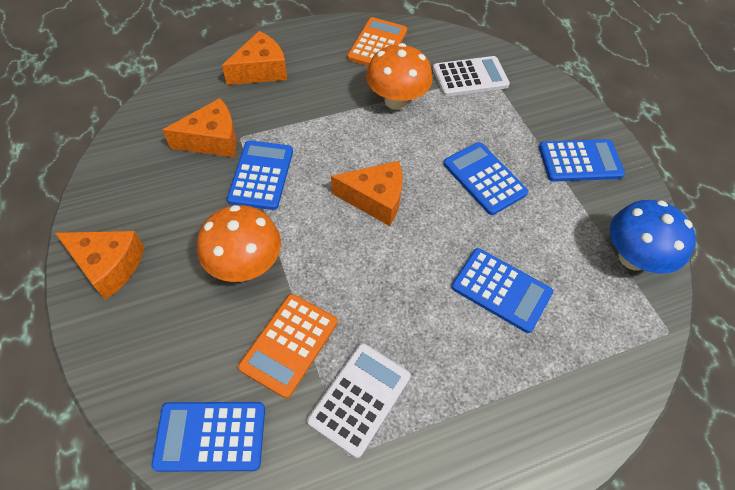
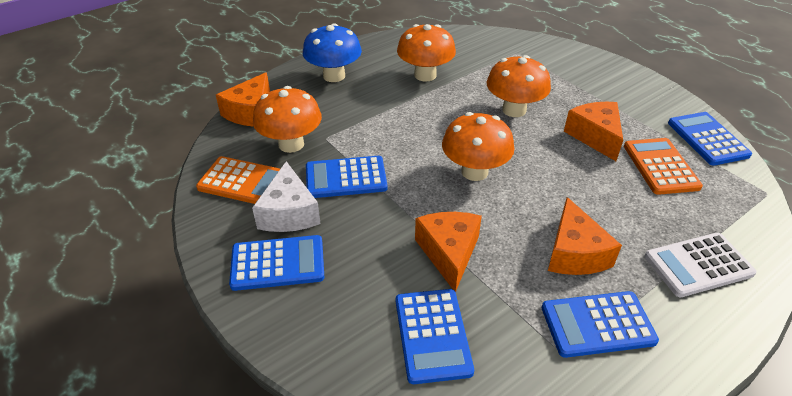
orange mushroom: 2 -> 4
white calculator: 2 -> 1
white cheese: 0 -> 1

